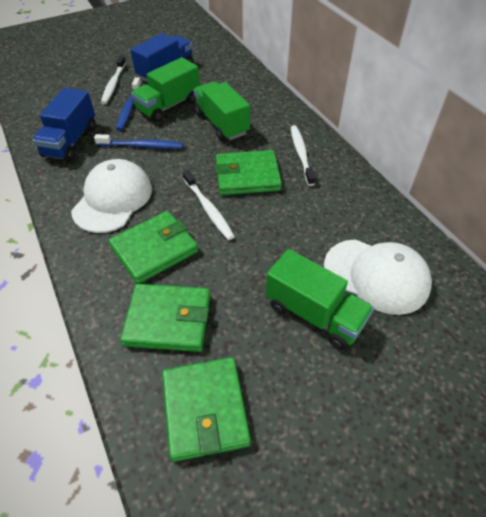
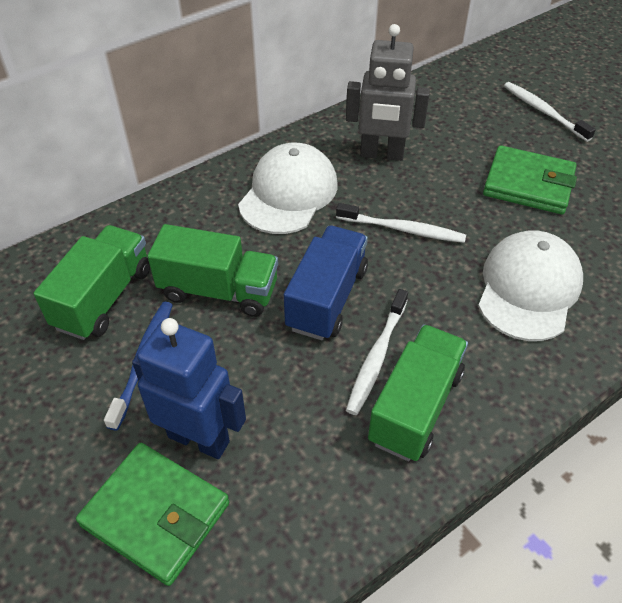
blue robot: 0 -> 1
blue toothbrush: 2 -> 1
blue truck: 2 -> 1
green wallet: 4 -> 2
grey robot: 0 -> 1

